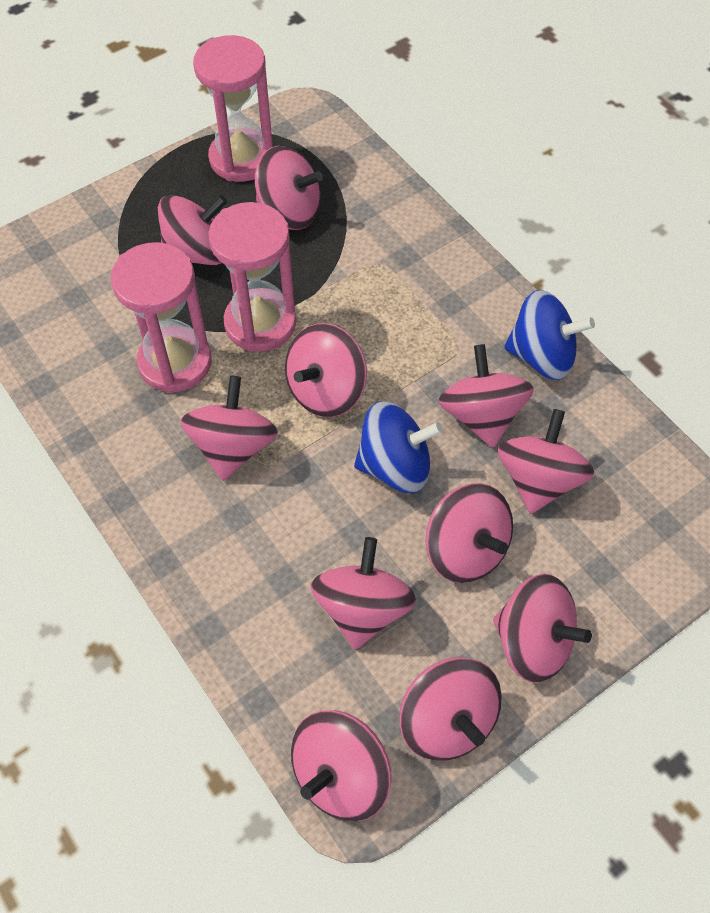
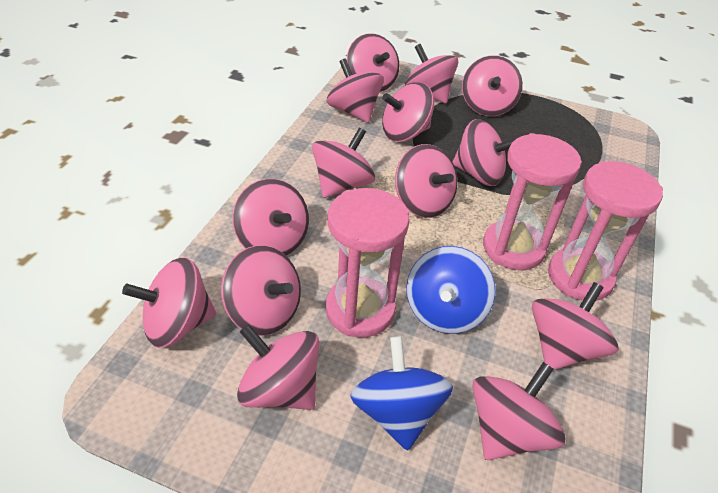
pink spinning top: 11 -> 14

